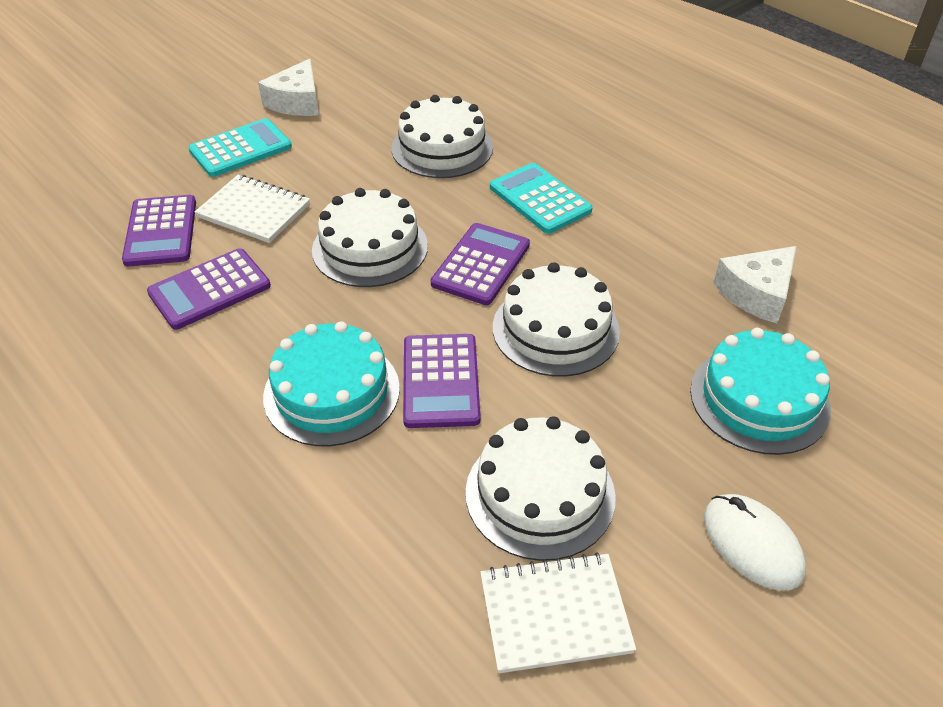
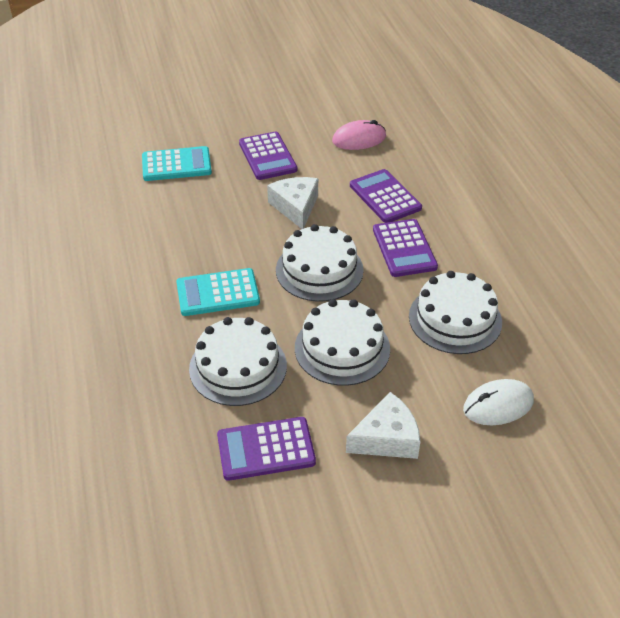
pink mouse: 0 -> 1
turquoise cake: 2 -> 0
white notebook: 2 -> 0

